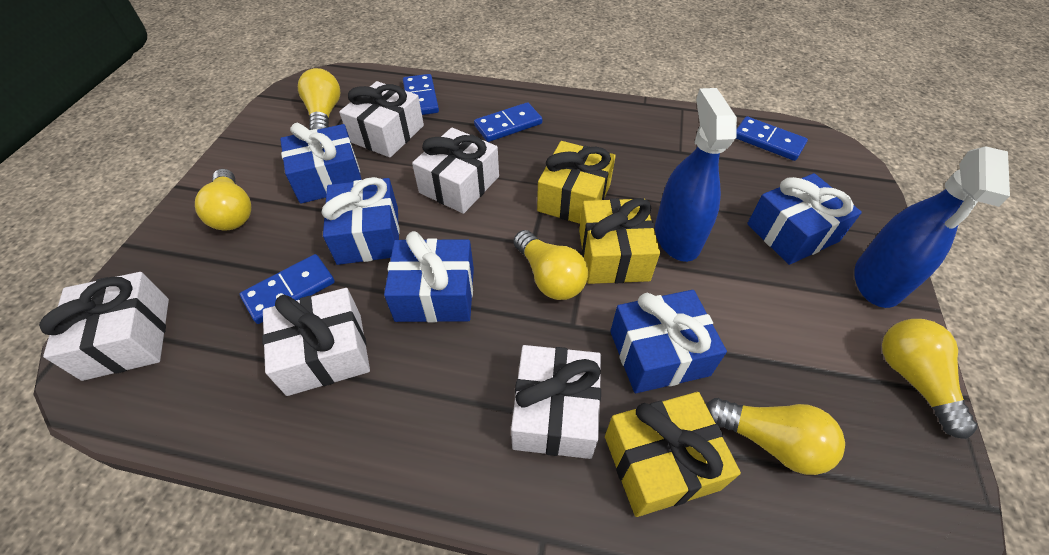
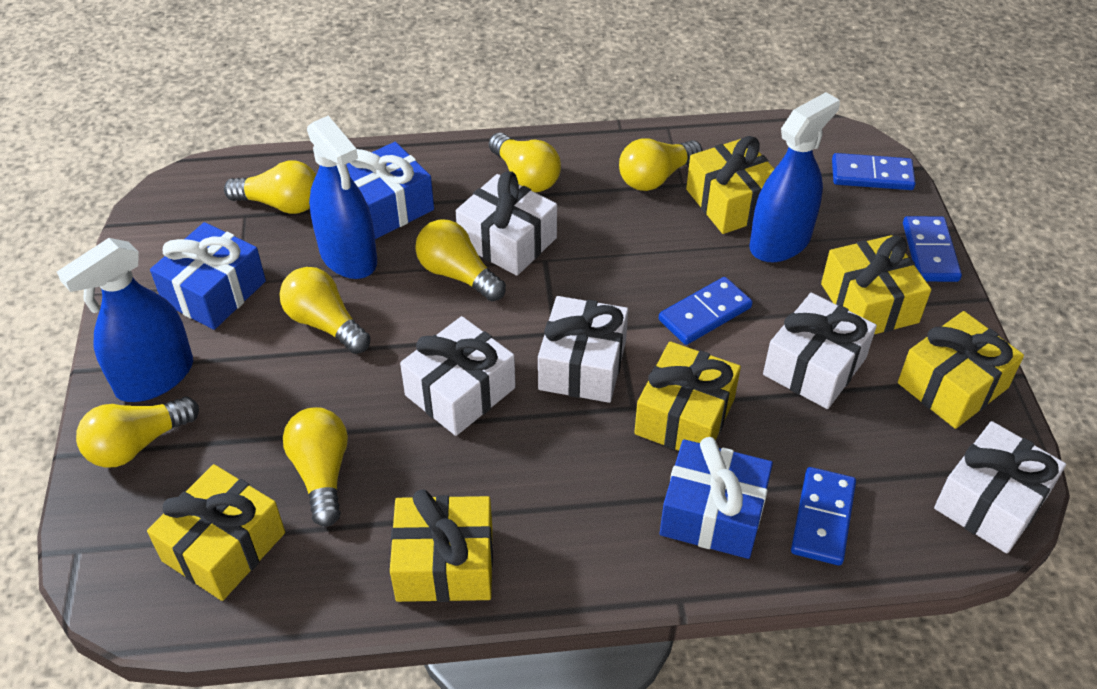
blue gift: 5 -> 3
blue spray bottle: 2 -> 3
yellow gift: 3 -> 6
yellow light bulb: 5 -> 7

